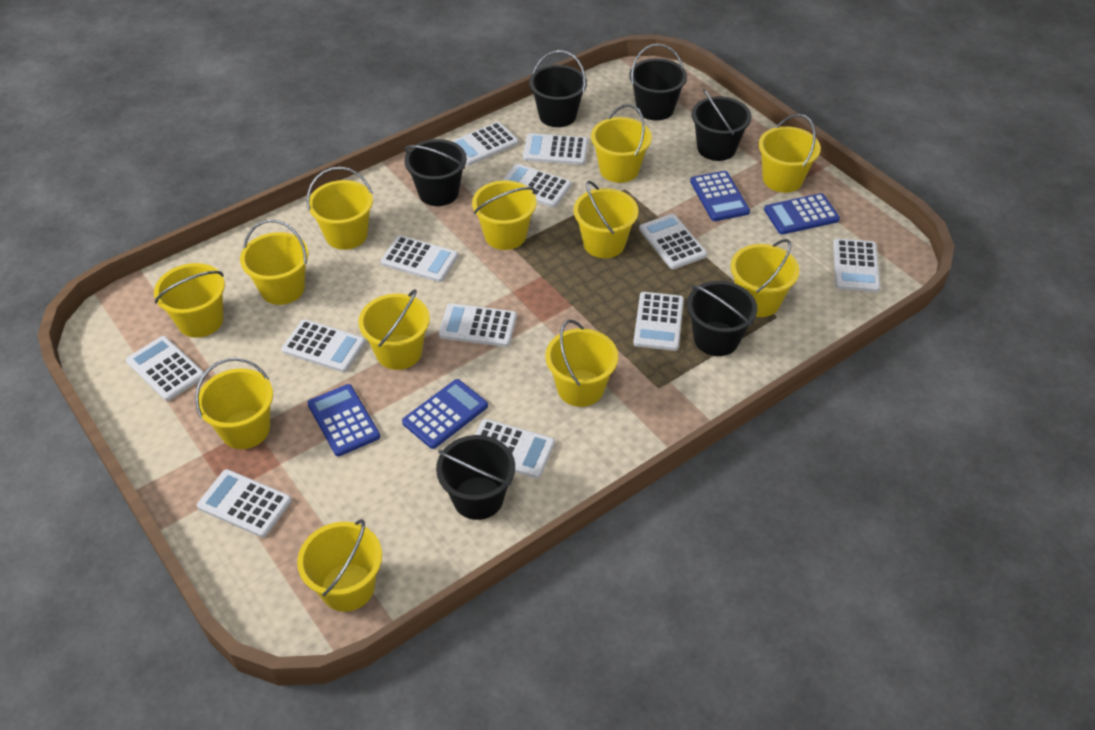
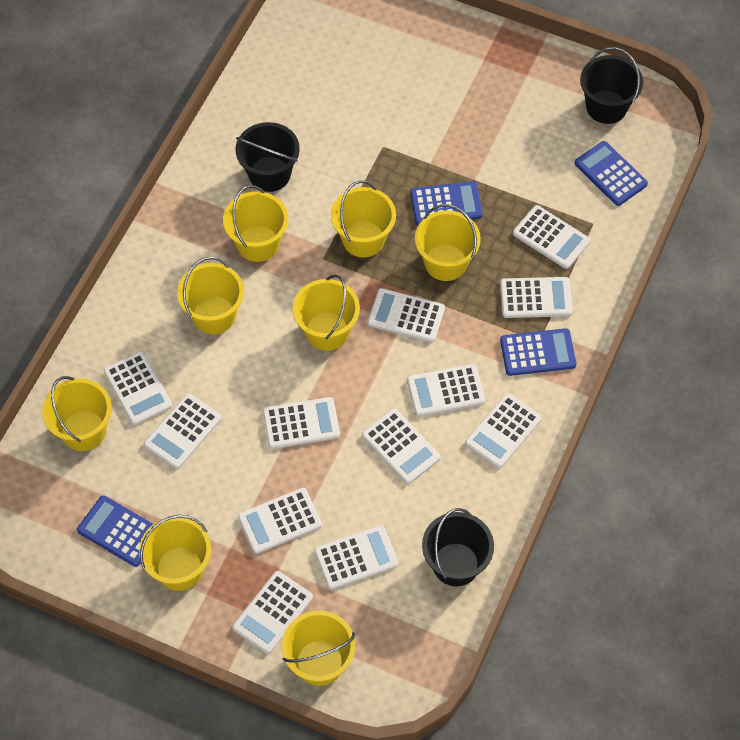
black bucket: 6 -> 3
yellow bucket: 12 -> 8

